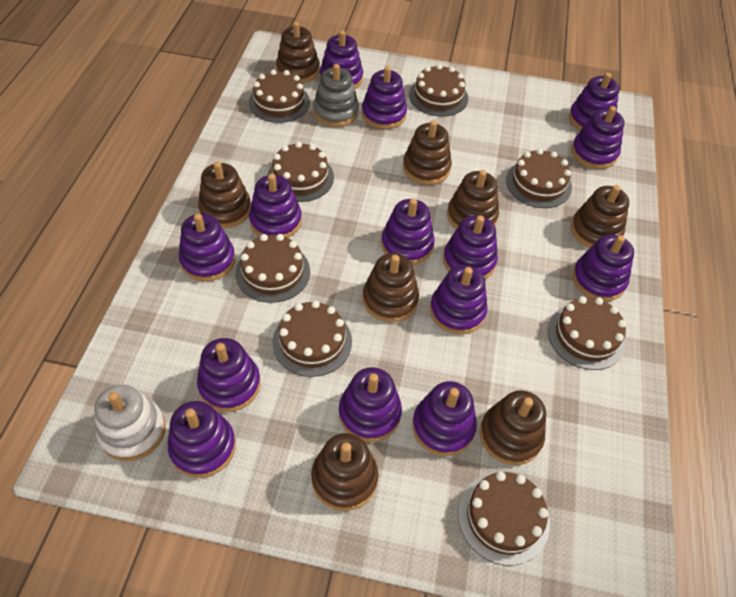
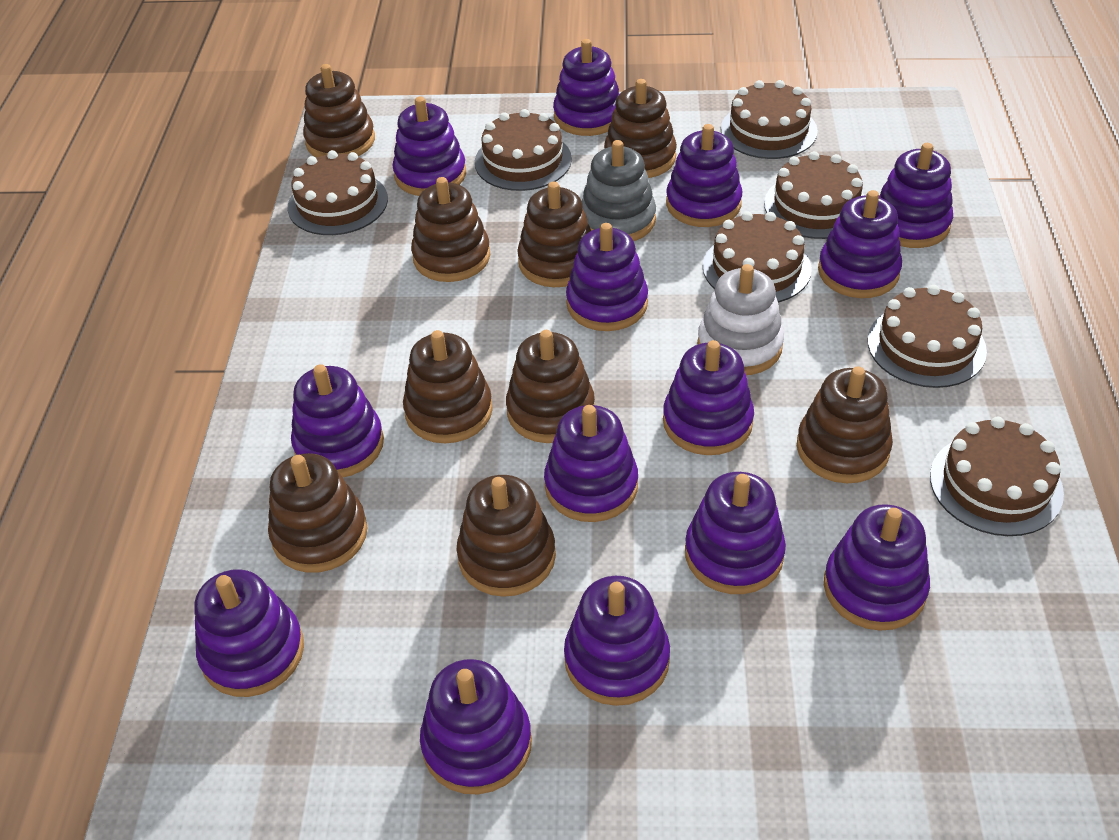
brown cake: 8 -> 7
brown stacking toy: 8 -> 9

